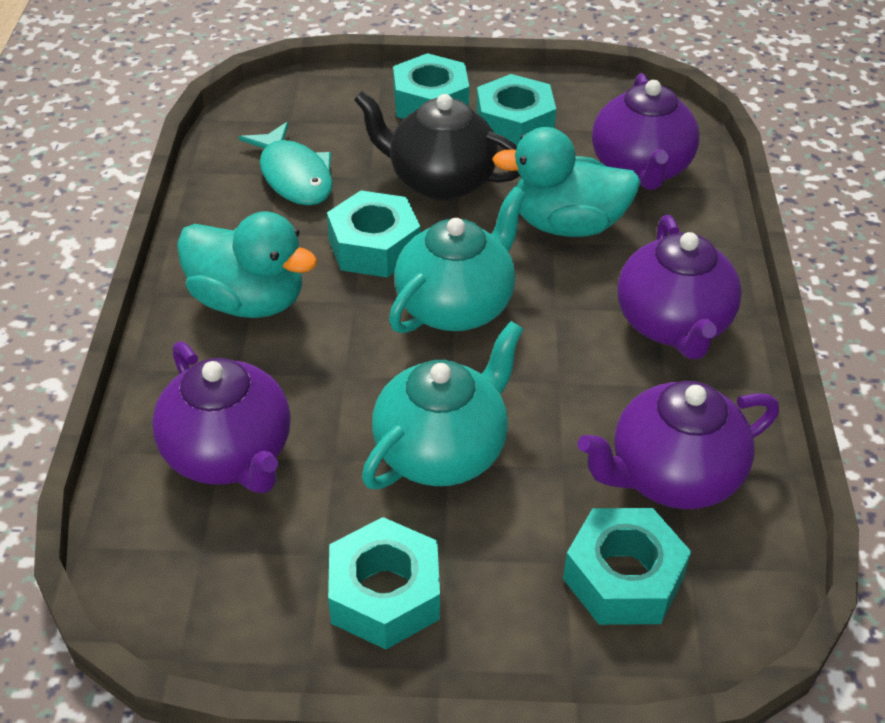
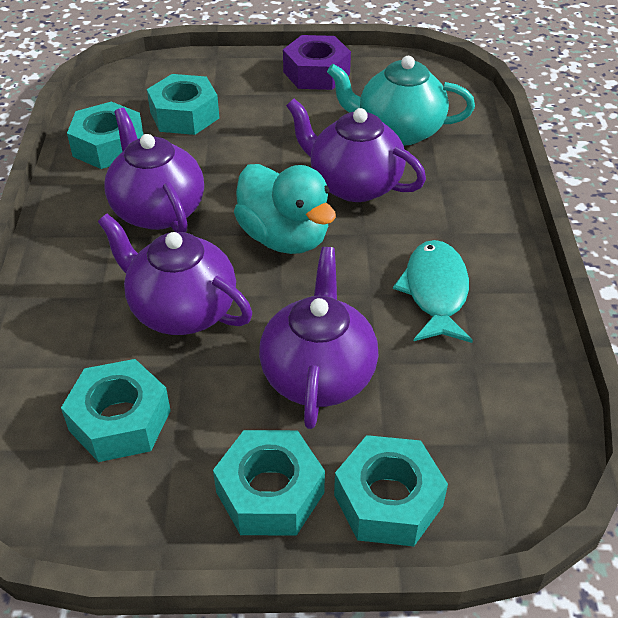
black teapot: 1 -> 0
purple nut: 0 -> 1
turquoise duck: 2 -> 1
turquoise teapot: 2 -> 1

